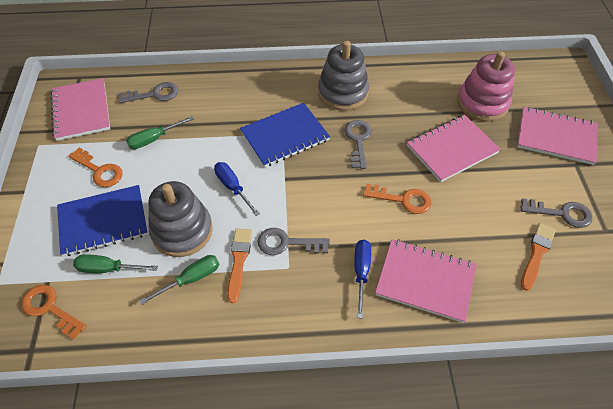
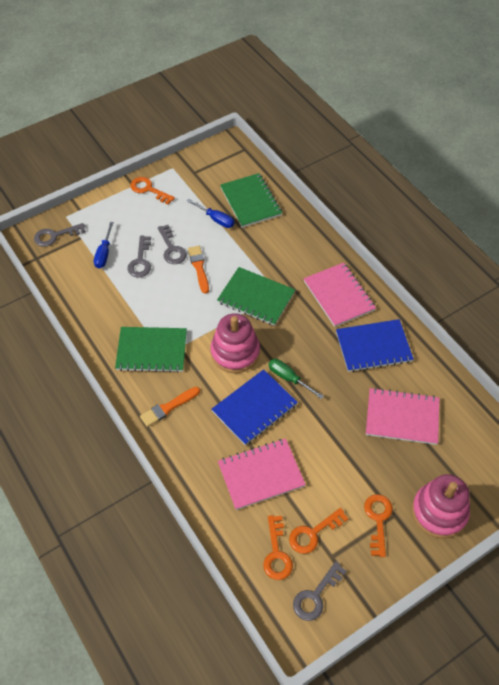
green notebook: 0 -> 3
green screwdriver: 3 -> 1
grey stacking toy: 2 -> 0
orange key: 3 -> 4
pink notebook: 4 -> 3
pink stacking toy: 1 -> 2

